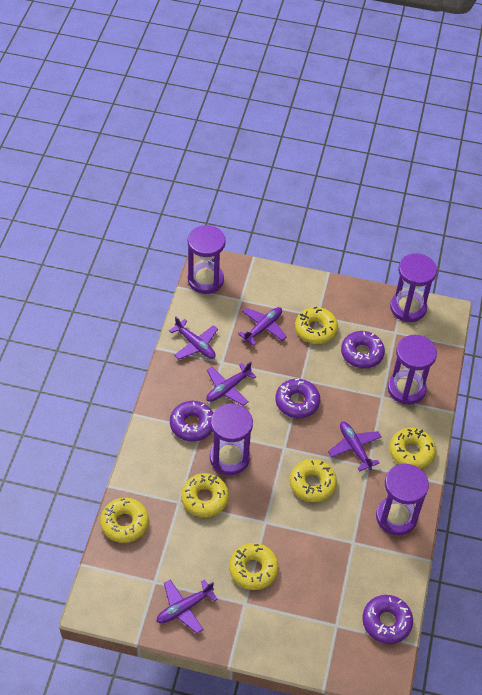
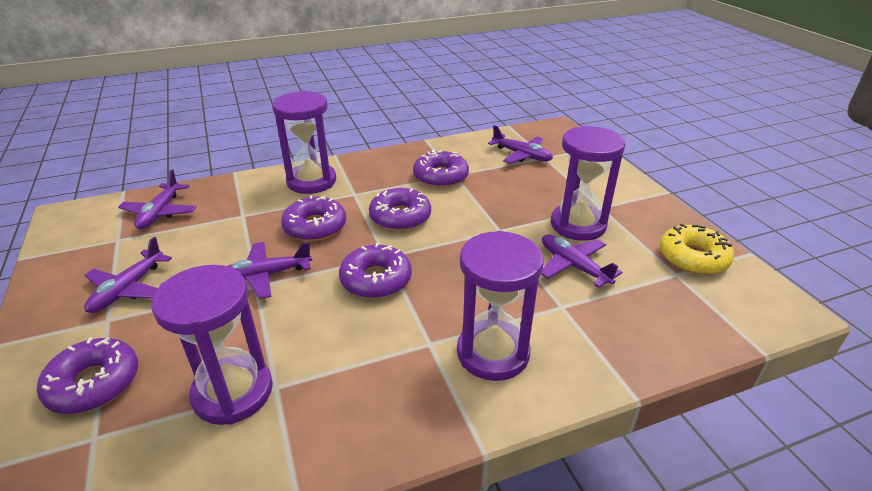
purple donut: 4 -> 5
purple hourglass: 5 -> 4
yellow donut: 6 -> 1

